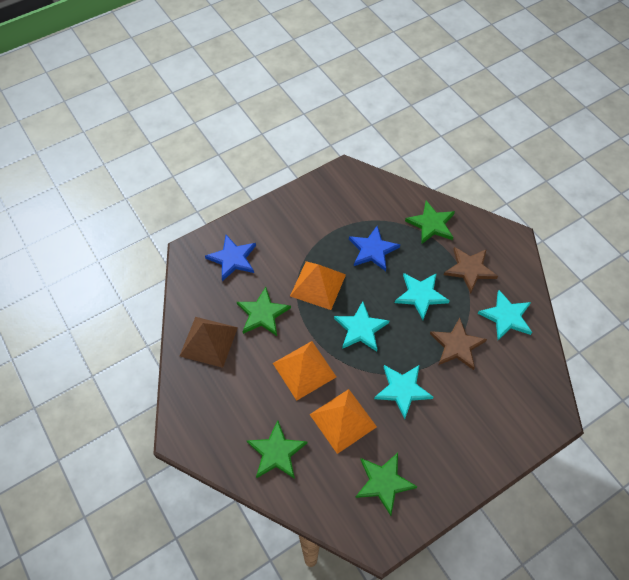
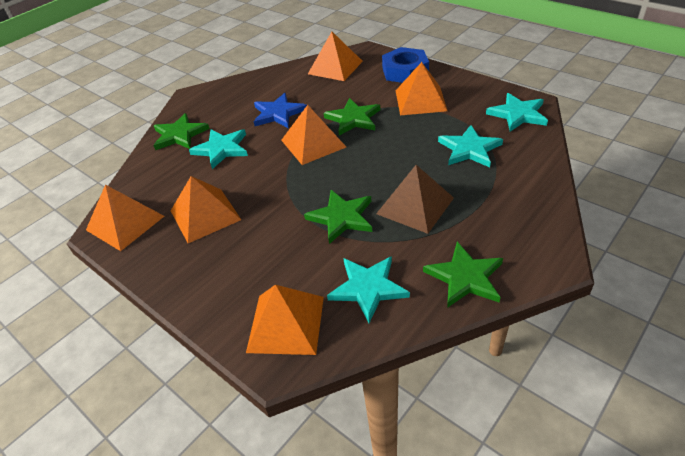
blue nut: 0 -> 1
blue star: 2 -> 1
brown star: 2 -> 0
orange pyramid: 3 -> 6

